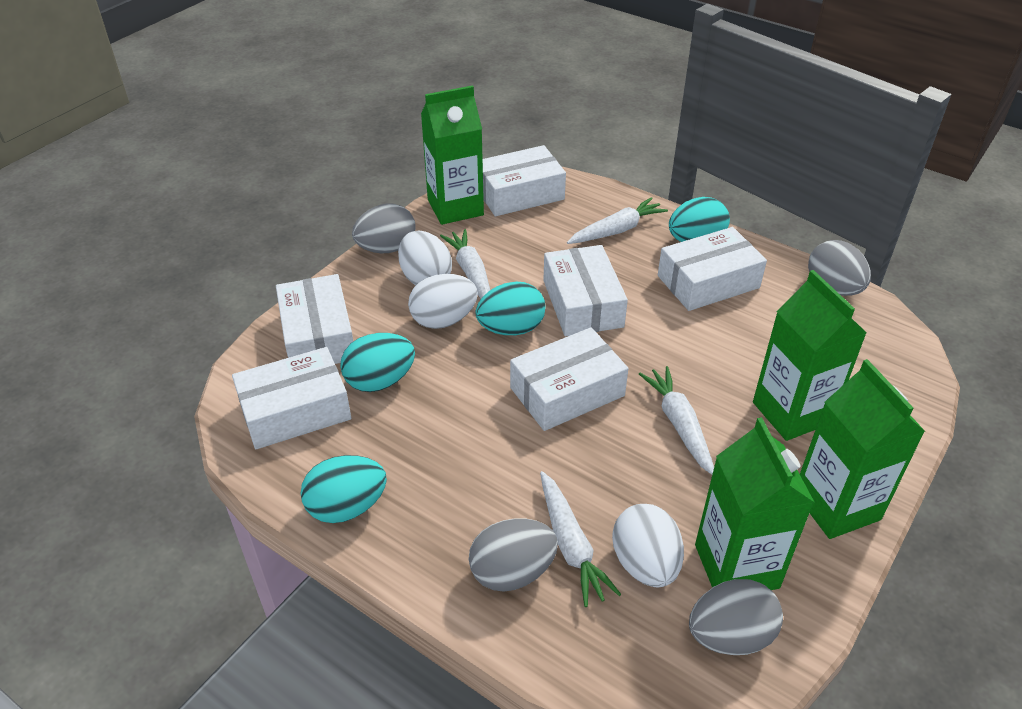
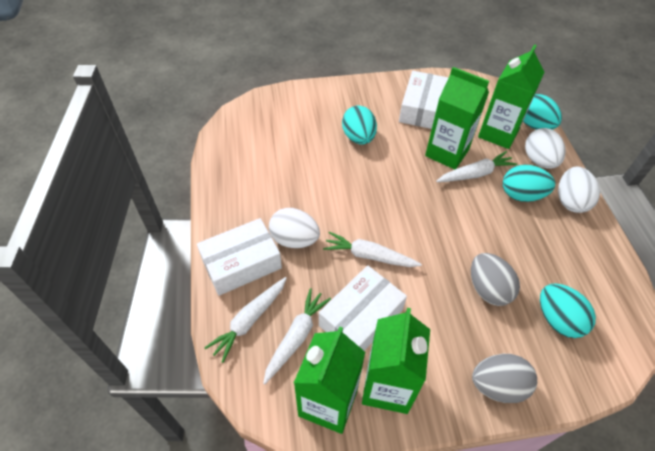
grey egg: 4 -> 2
white box: 6 -> 3

